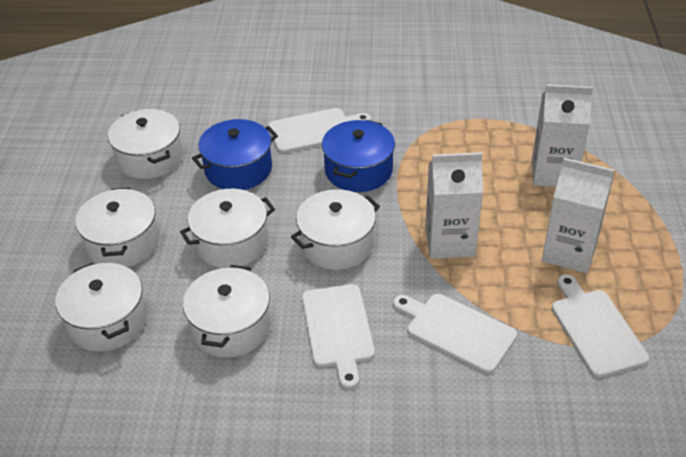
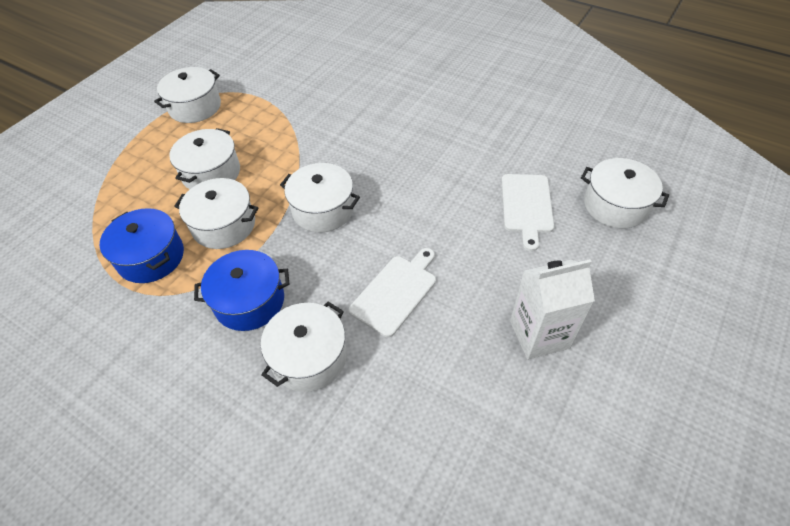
white carton: 3 -> 1
white cutting board: 4 -> 2

